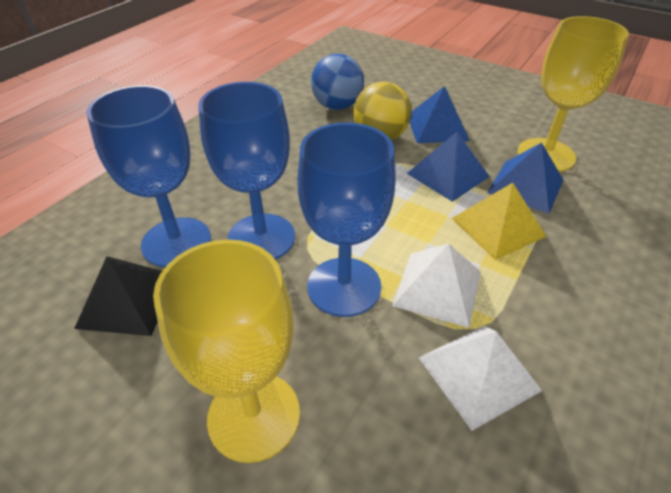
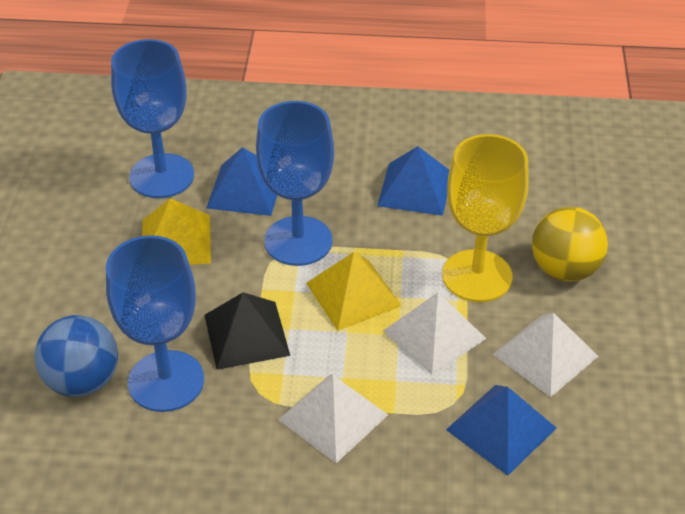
white pyramid: 2 -> 3
yellow goblet: 2 -> 1
yellow pyramid: 1 -> 2

